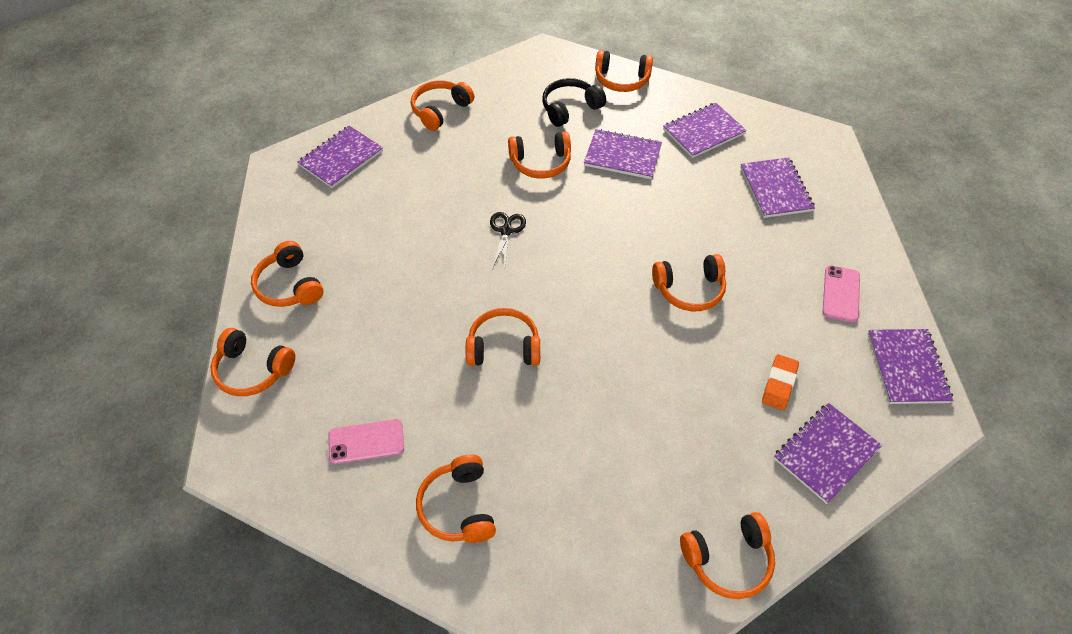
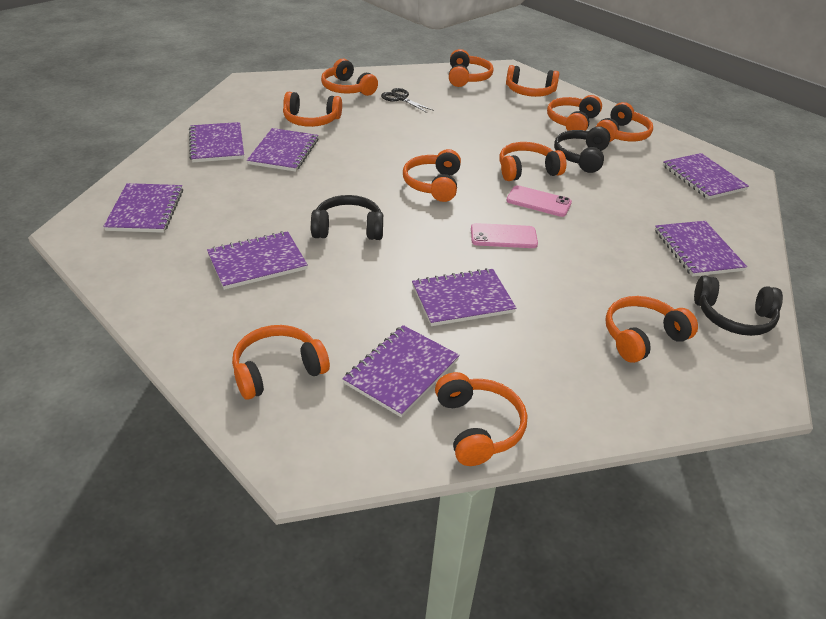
black headphones: 1 -> 3
orange eraser: 1 -> 0
orange headphones: 9 -> 11
purple notebook: 6 -> 8

